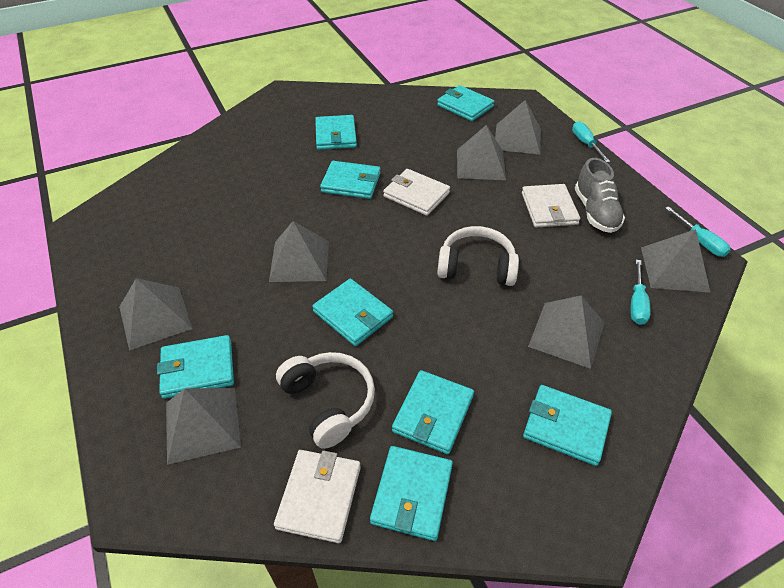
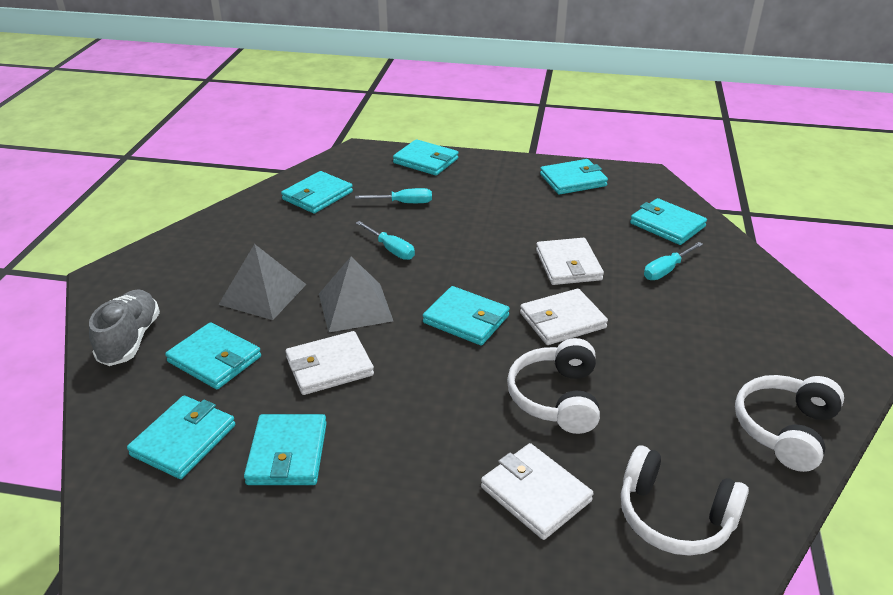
grey pyramid: 7 -> 2
white headphones: 2 -> 3
white wallet: 3 -> 4

